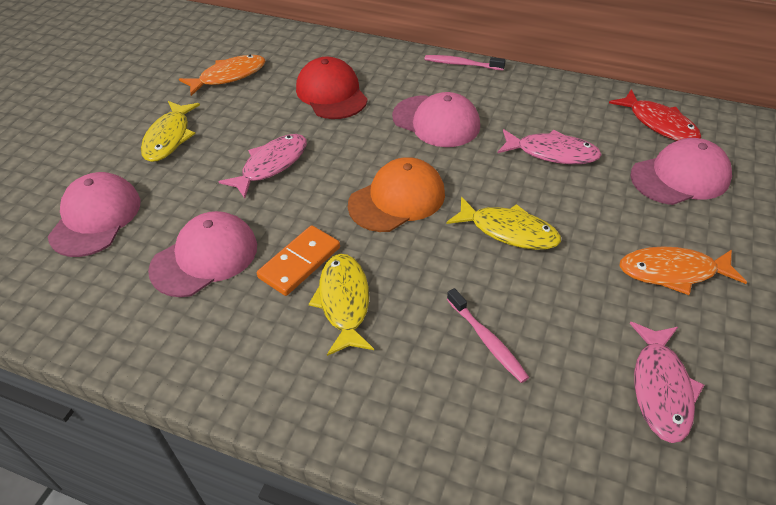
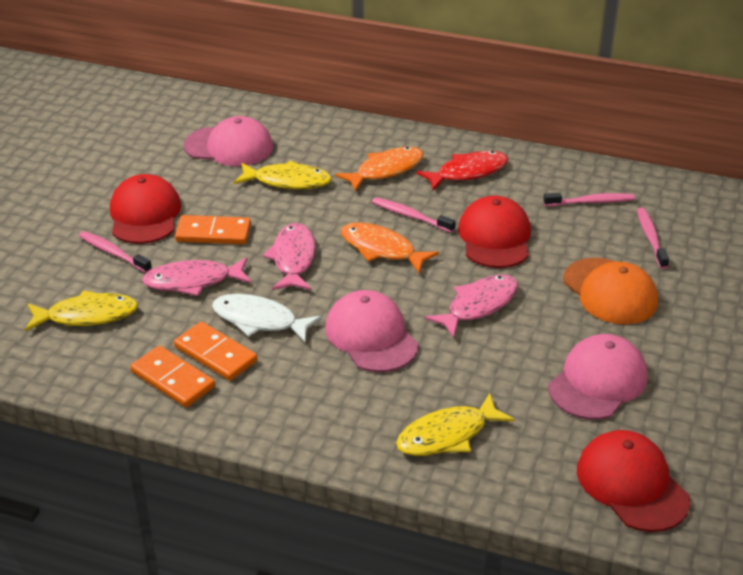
orange domino: 1 -> 3
pink cap: 4 -> 3
pink toothbrush: 2 -> 4
red cap: 1 -> 3
white fish: 0 -> 1

